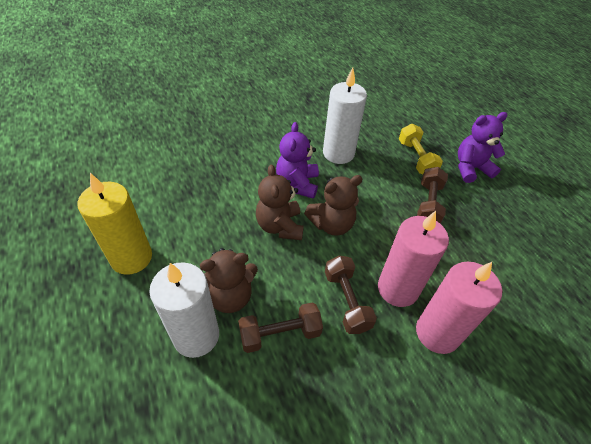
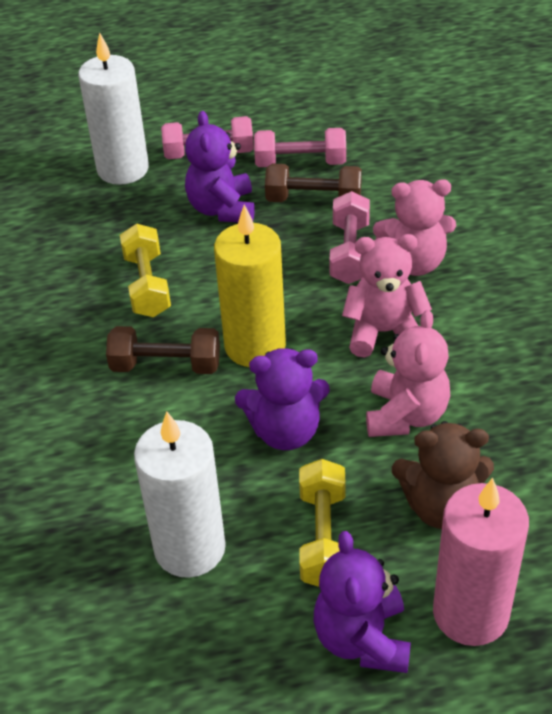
brown dumbbell: 3 -> 2
brown teddy bear: 3 -> 1
pink candle: 2 -> 1
pink dumbbell: 0 -> 3
pink teddy bear: 0 -> 3
purple teddy bear: 2 -> 3
yellow dumbbell: 1 -> 2

